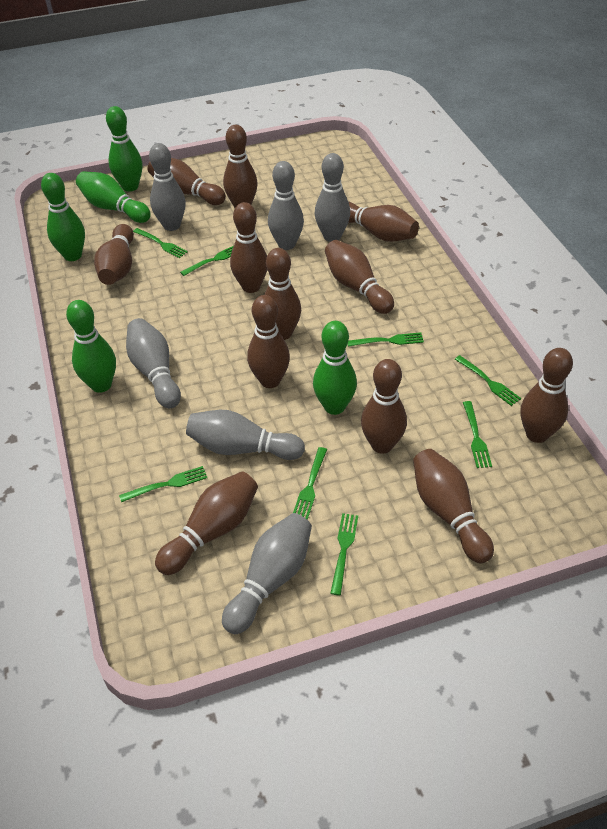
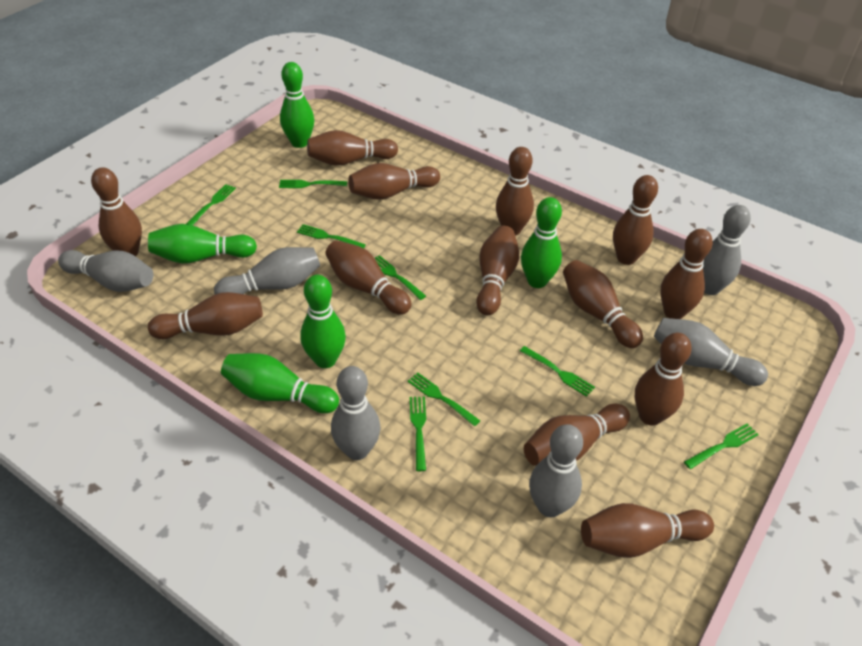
brown bowling pin: 12 -> 13

